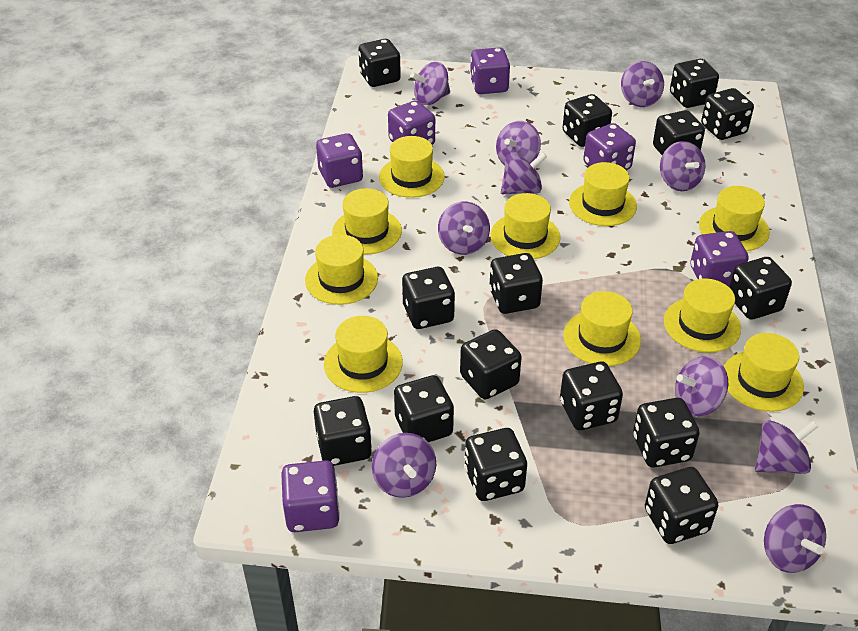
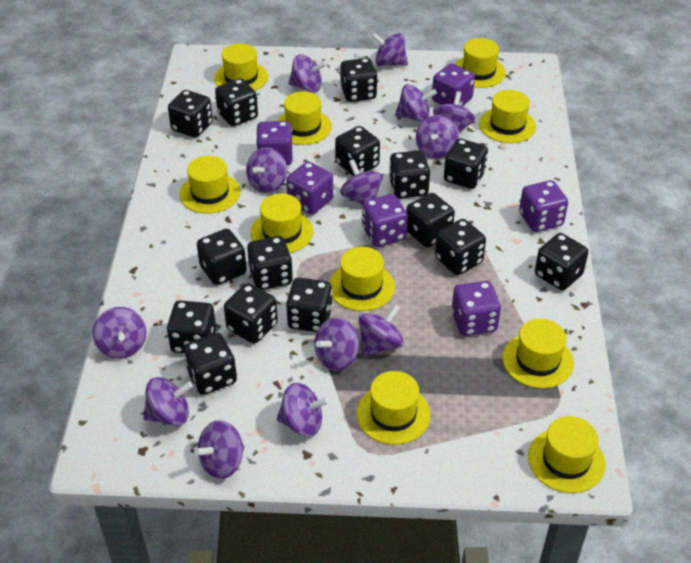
purple spinning top: 10 -> 13

